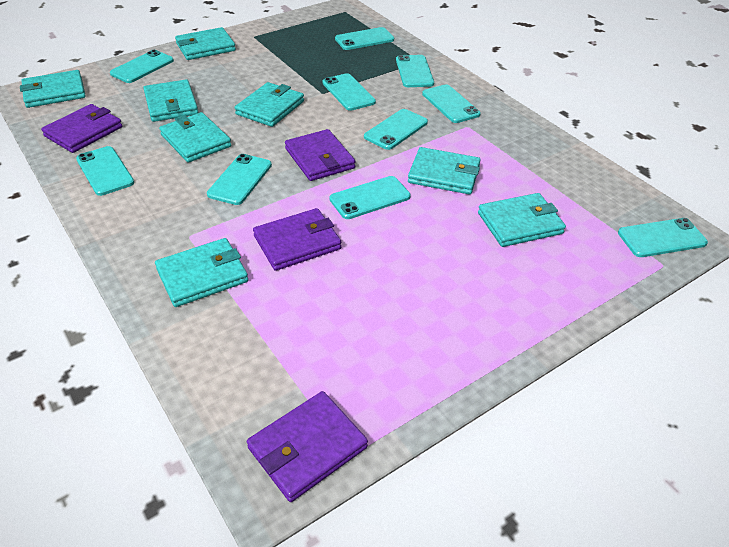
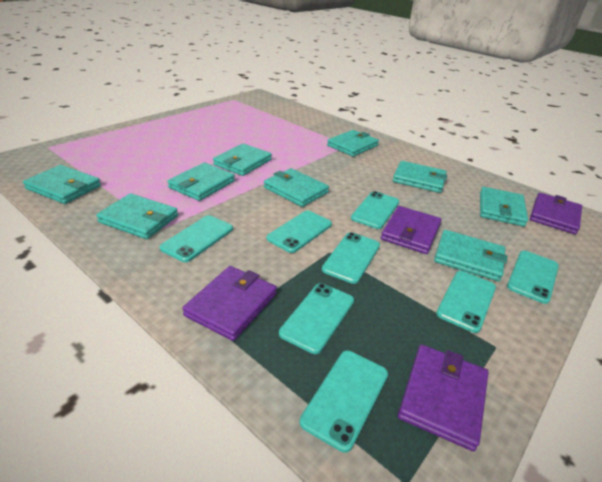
turquoise phone: 10 -> 8
turquoise wallet: 8 -> 9

